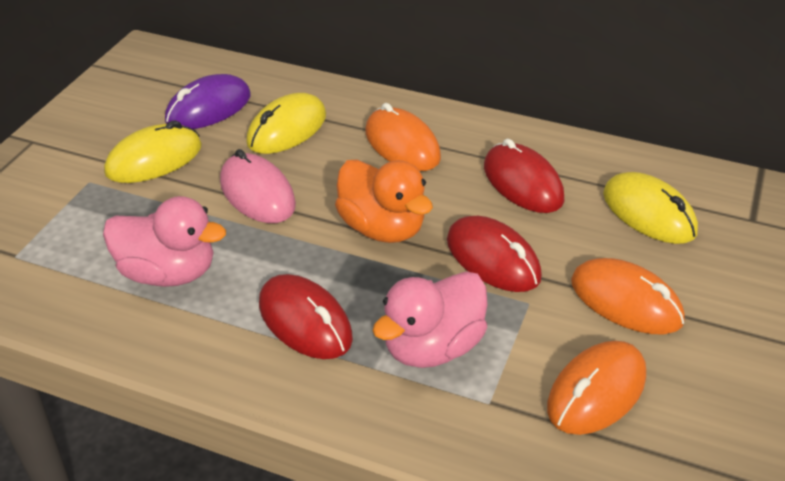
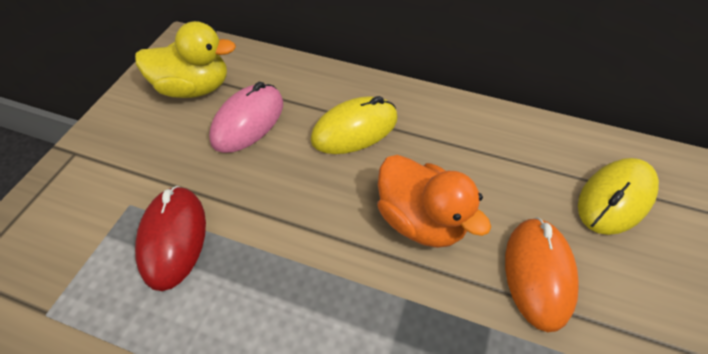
orange mouse: 3 -> 1
pink duck: 2 -> 0
purple mouse: 1 -> 0
red mouse: 3 -> 1
yellow duck: 0 -> 1
yellow mouse: 3 -> 2

